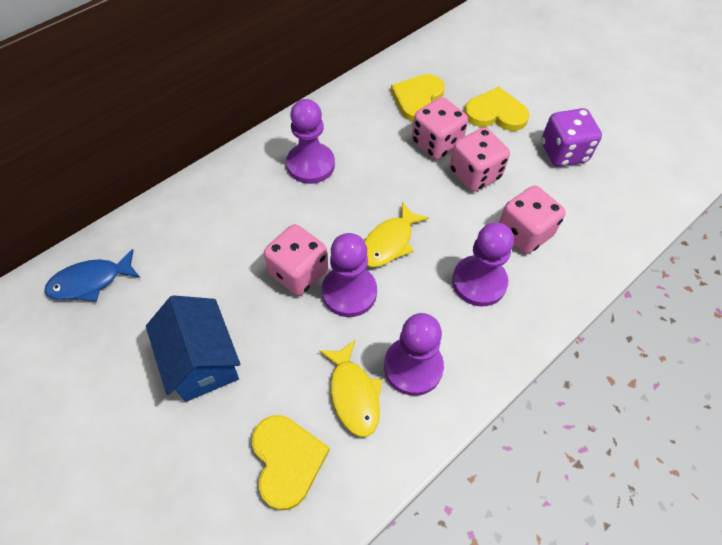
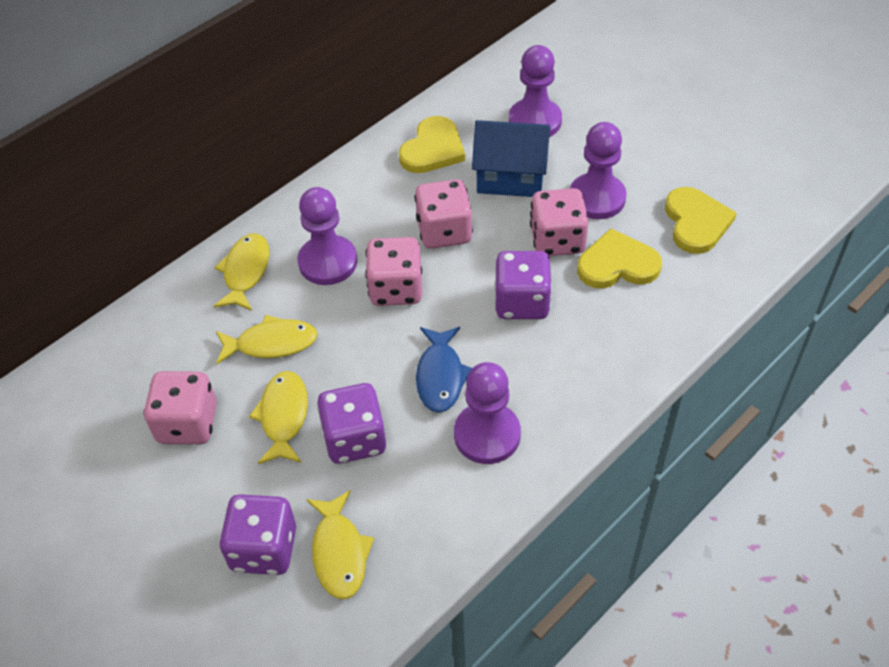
purple dice: 1 -> 3
yellow fish: 2 -> 4

